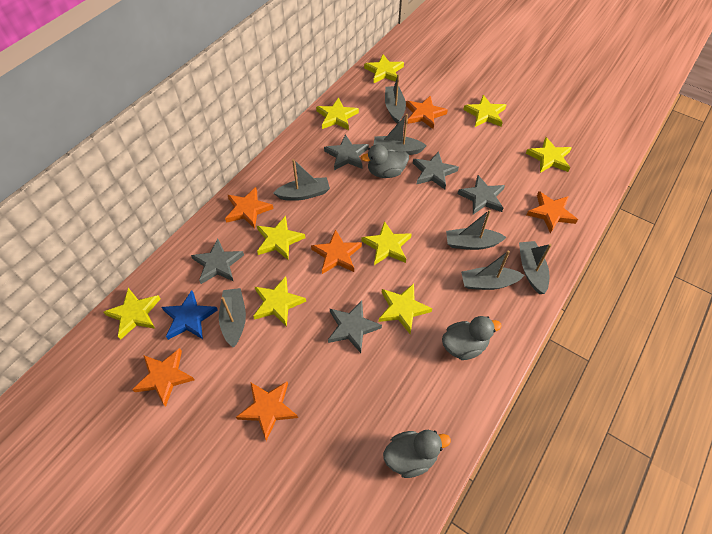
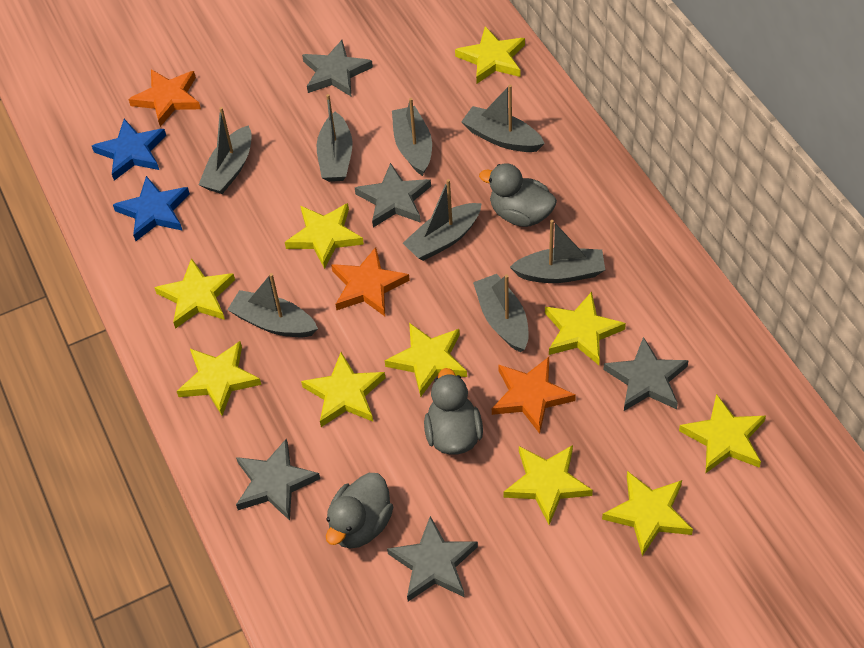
blue star: 1 -> 2
grey boat: 7 -> 8
orange star: 6 -> 3
yellow star: 9 -> 10

